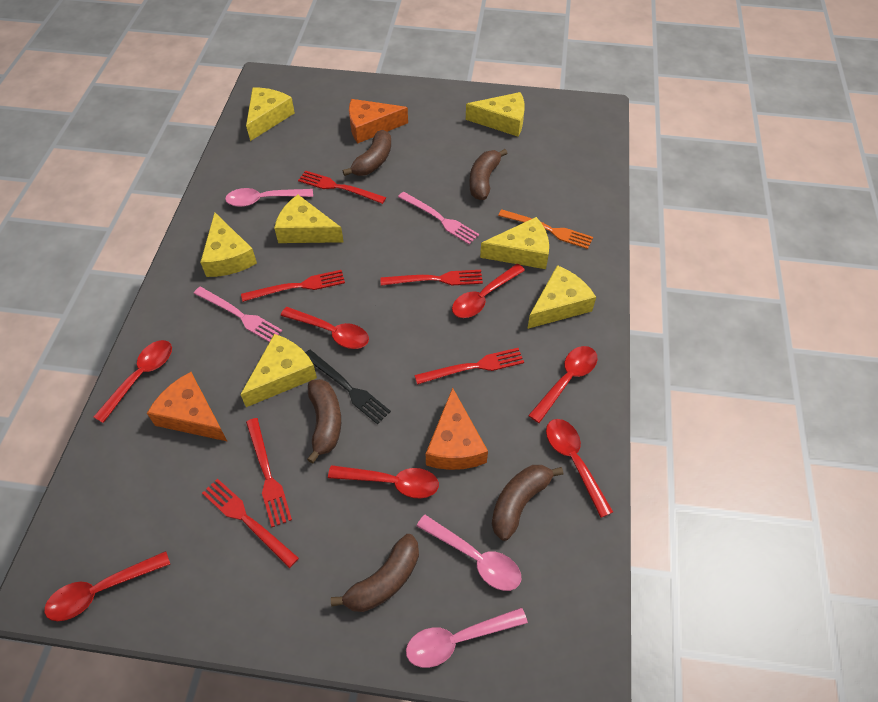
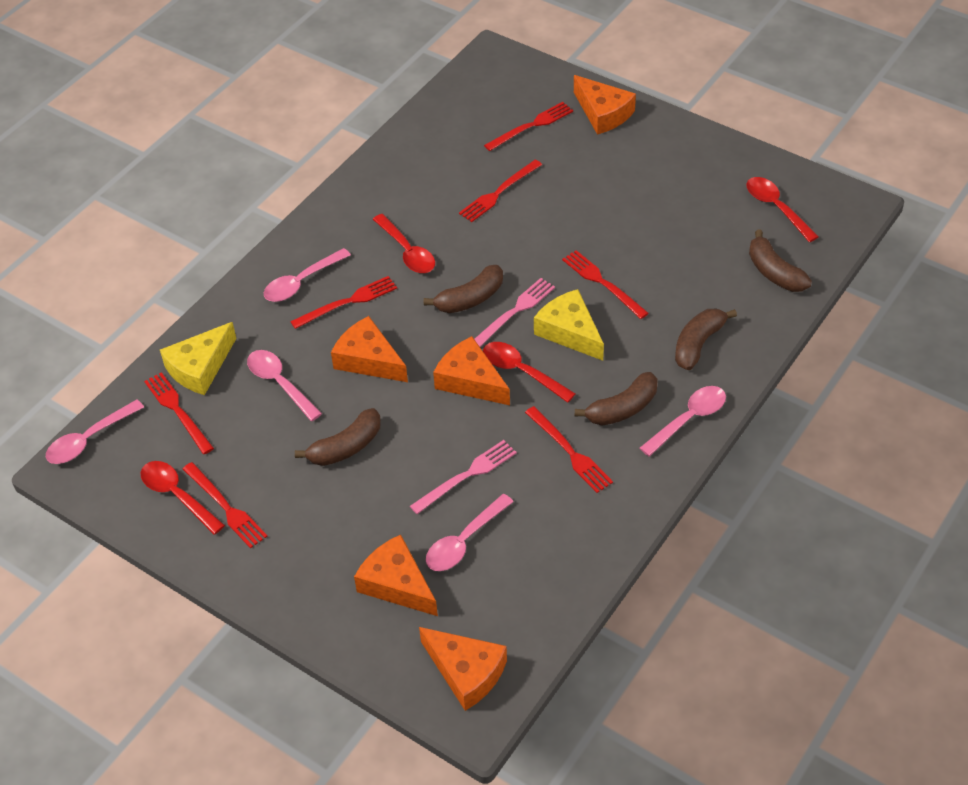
black fork: 1 -> 0
orange cheese: 3 -> 5
orange fork: 1 -> 0
pink spoon: 3 -> 5
red fork: 6 -> 7
red spoon: 7 -> 4
yellow cheese: 7 -> 2

